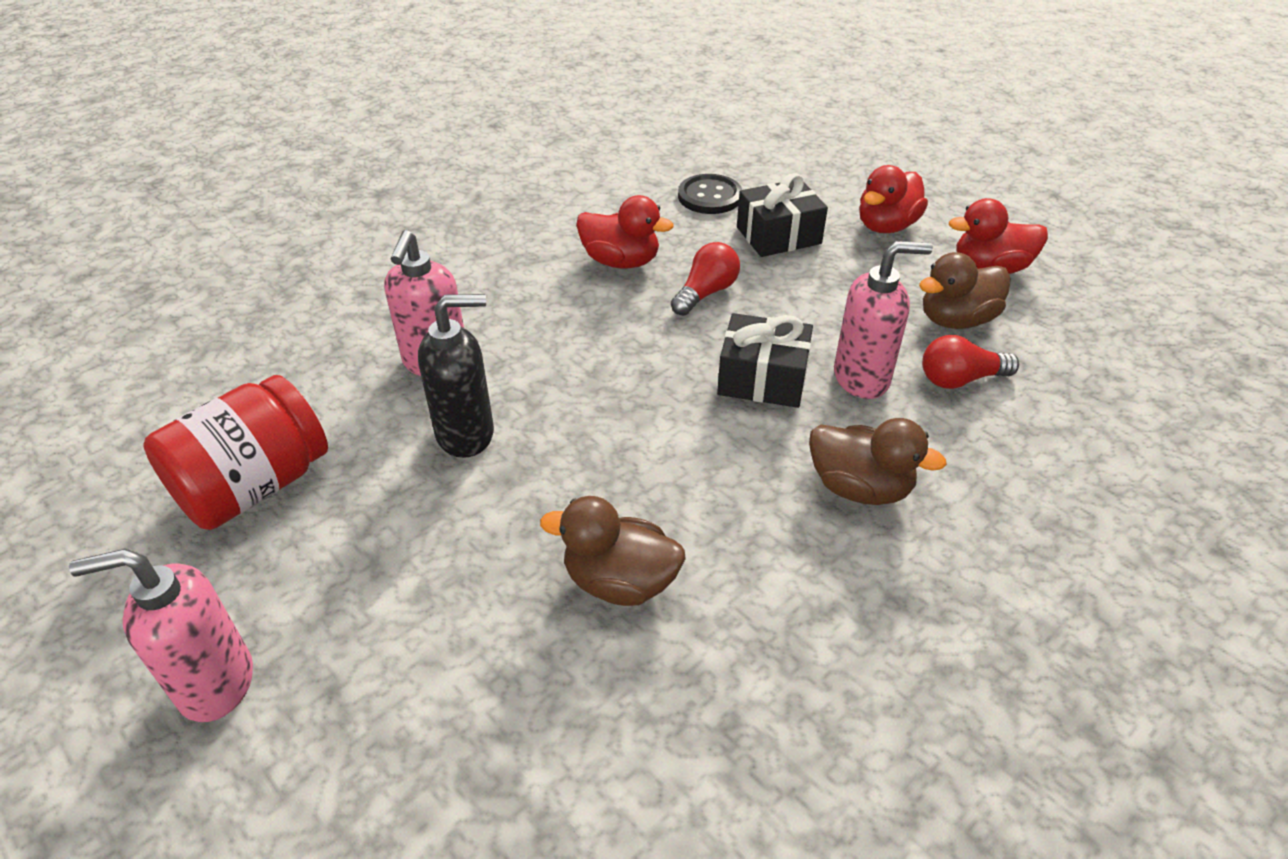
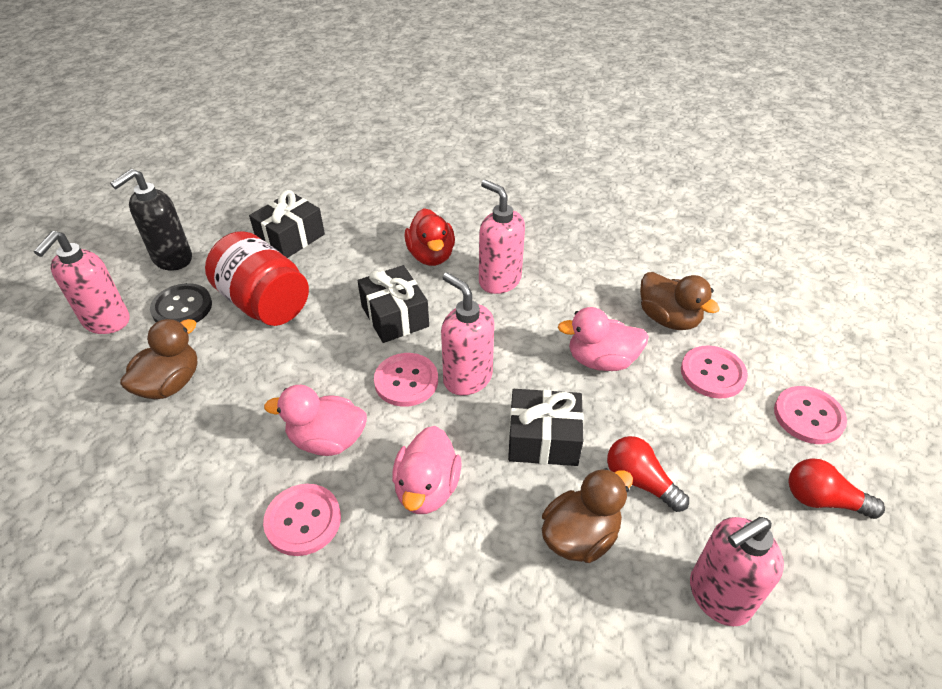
black gift: 2 -> 3
pink button: 0 -> 4
pink duck: 0 -> 3
pink soap dispenser: 3 -> 4
red duck: 3 -> 1

